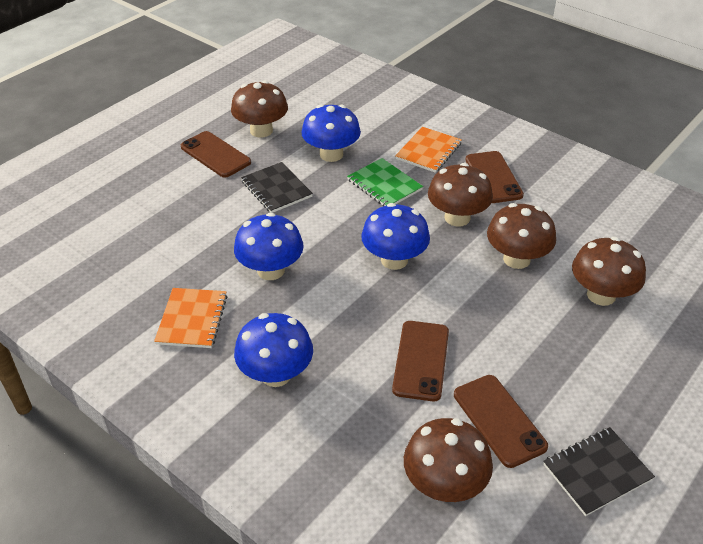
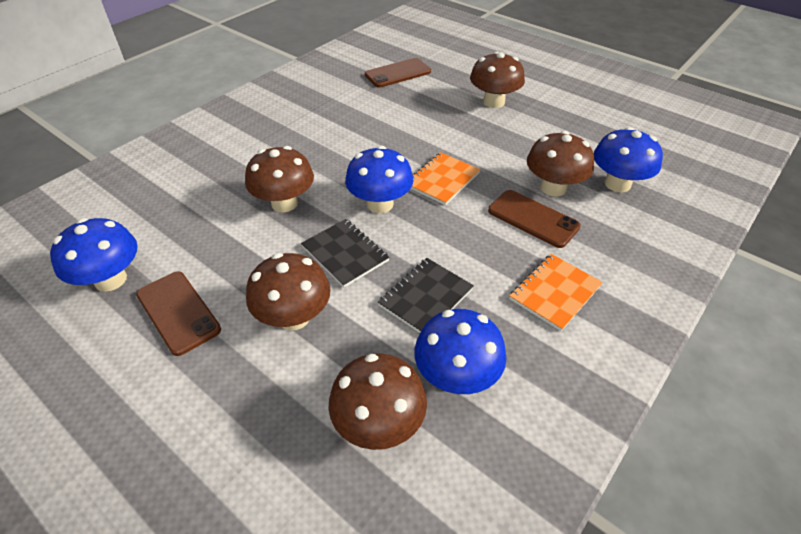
brown phone: 4 -> 3
green notebook: 1 -> 0

